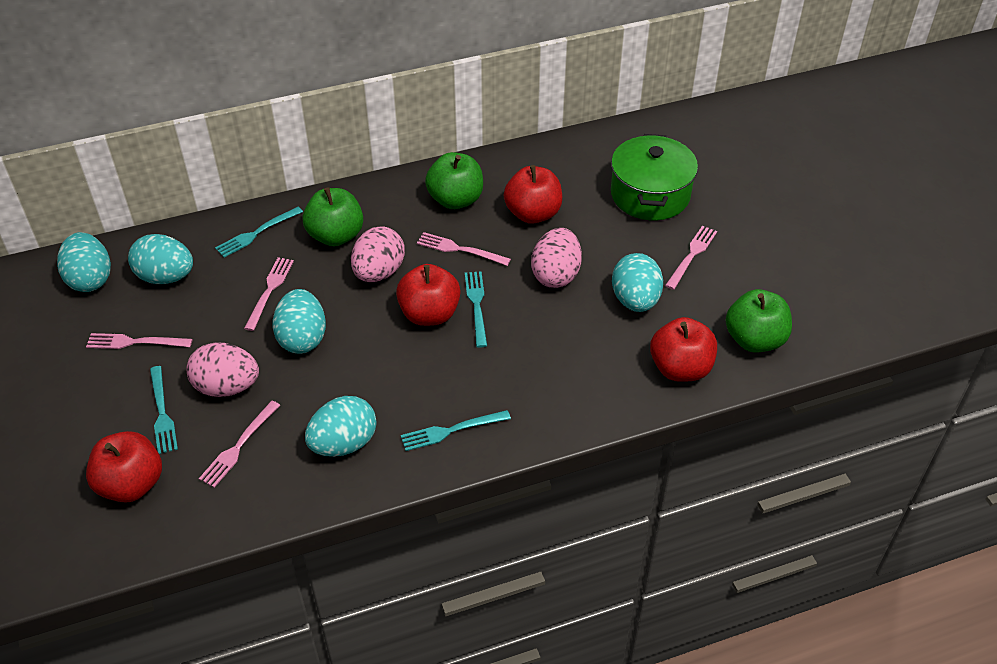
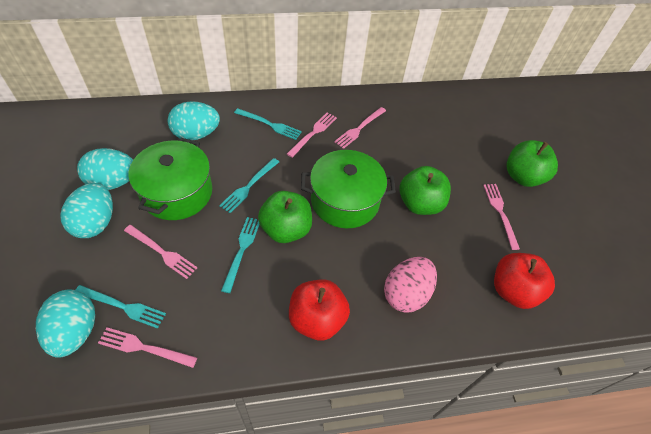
green pot: 1 -> 2
pink egg: 3 -> 1
red apple: 4 -> 2
turquoise egg: 5 -> 4

